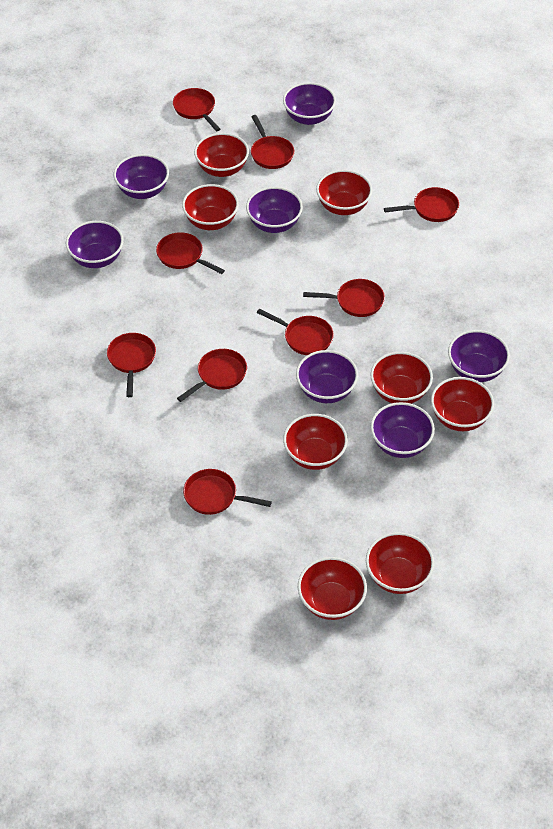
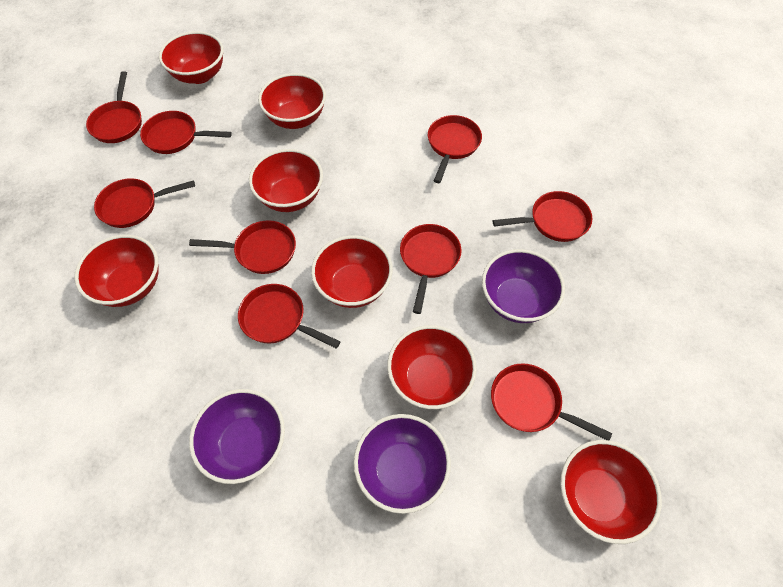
purple bowl: 7 -> 3
red bowl: 8 -> 7

